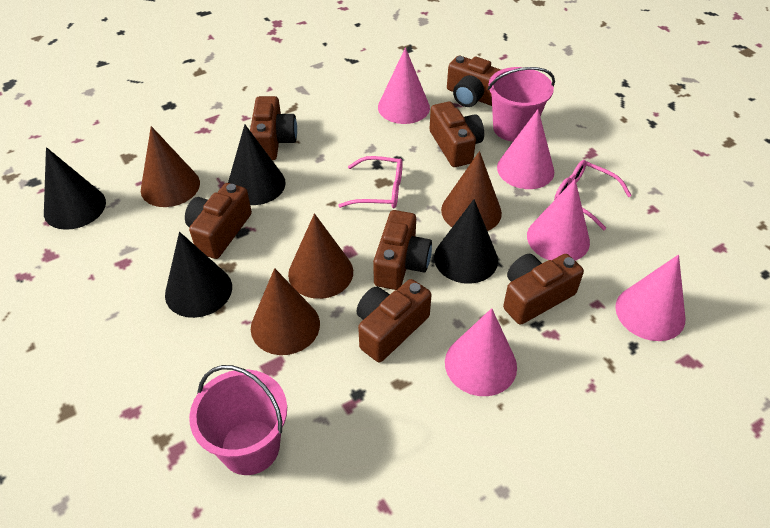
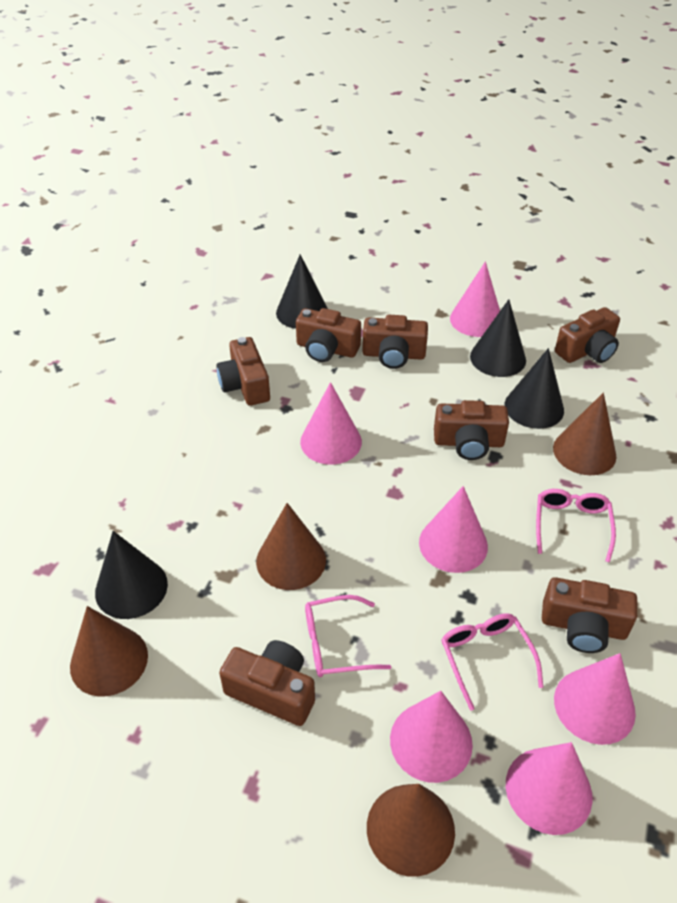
pink bucket: 2 -> 0
pink cone: 5 -> 6
pink glasses: 2 -> 3

